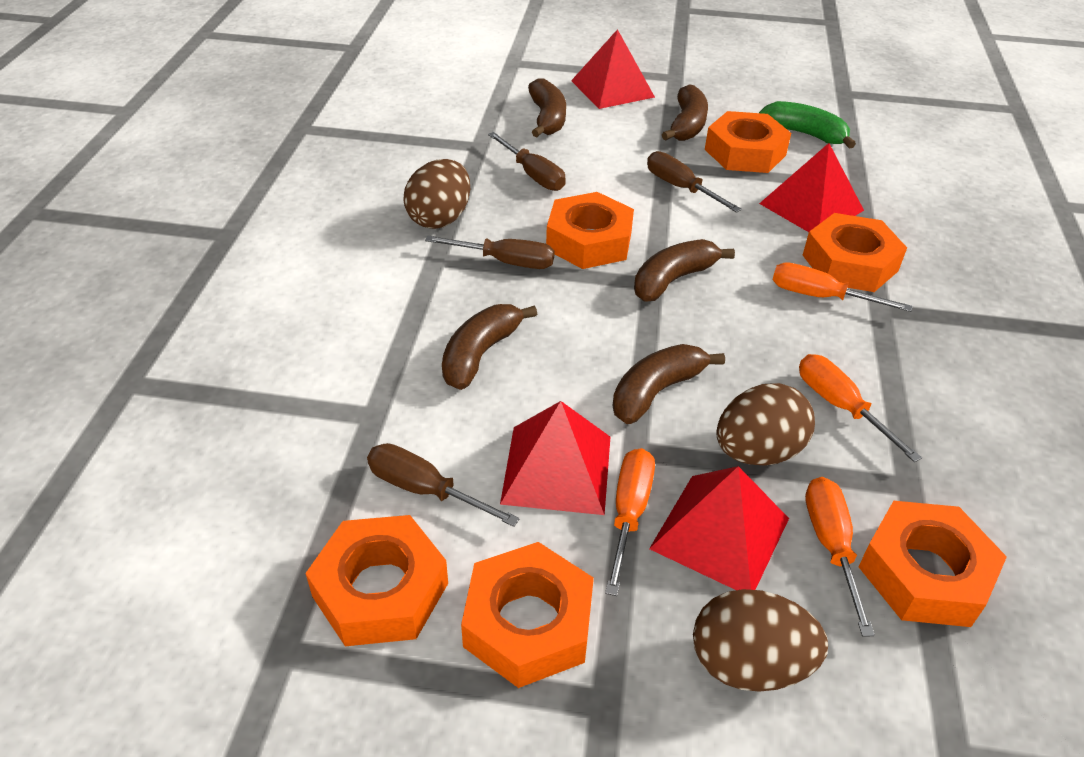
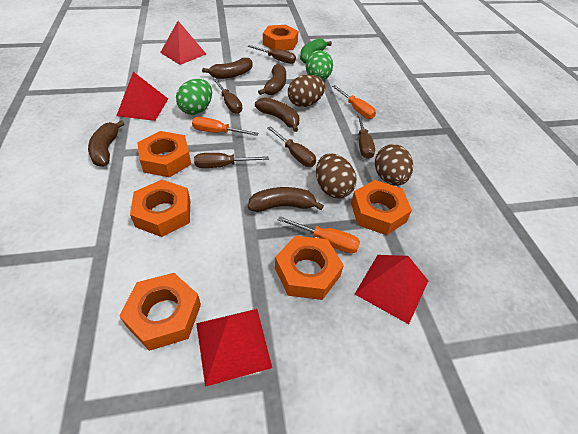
brown screwdriver: 4 -> 5
green egg: 0 -> 2
orange screwdriver: 4 -> 3

